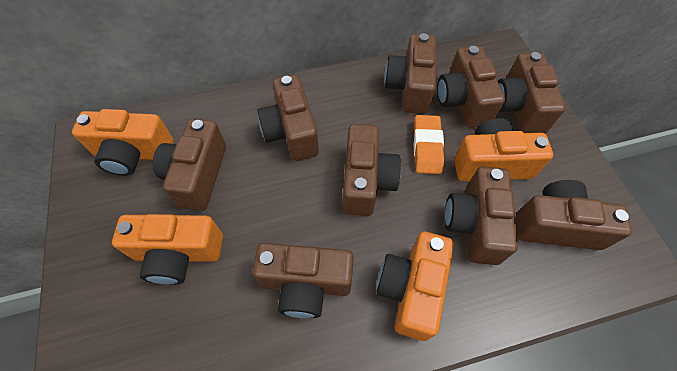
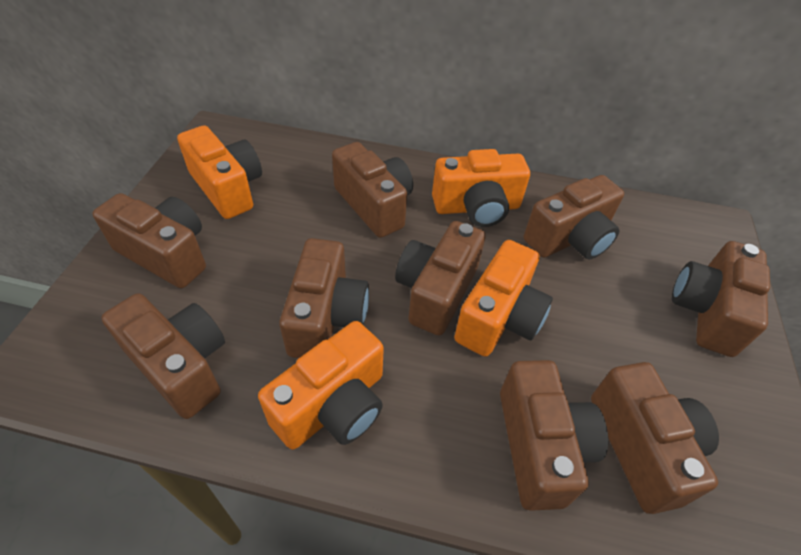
orange eraser: 1 -> 0

